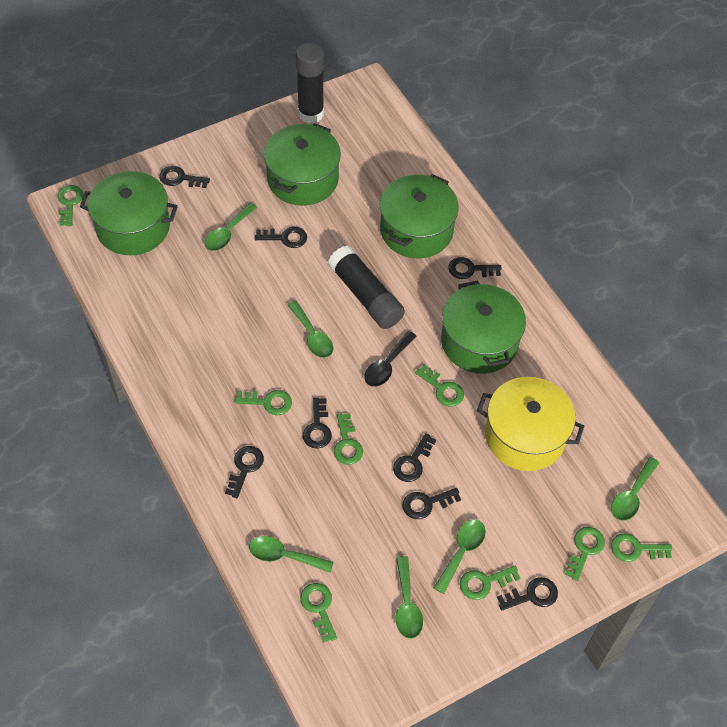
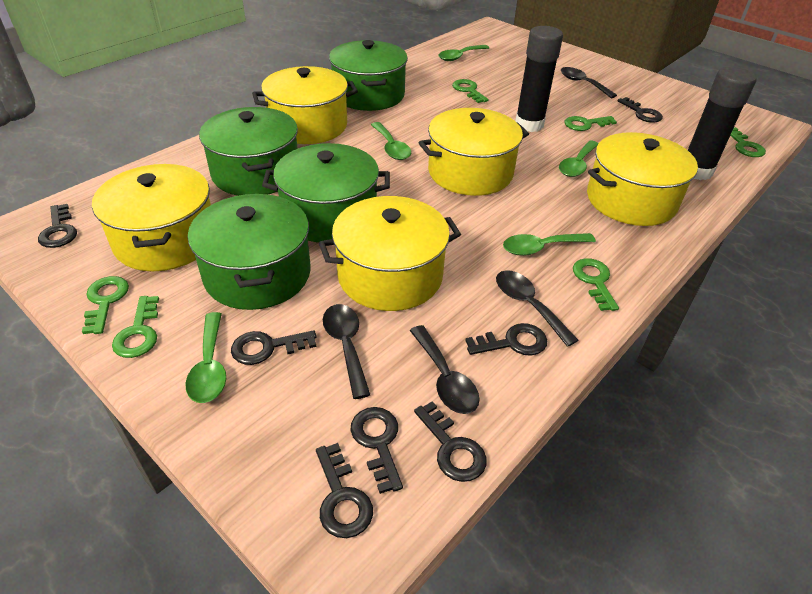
black key: 8 -> 7
black spoon: 1 -> 4
green key: 8 -> 6
green spoon: 6 -> 5
yellow pot: 1 -> 5

